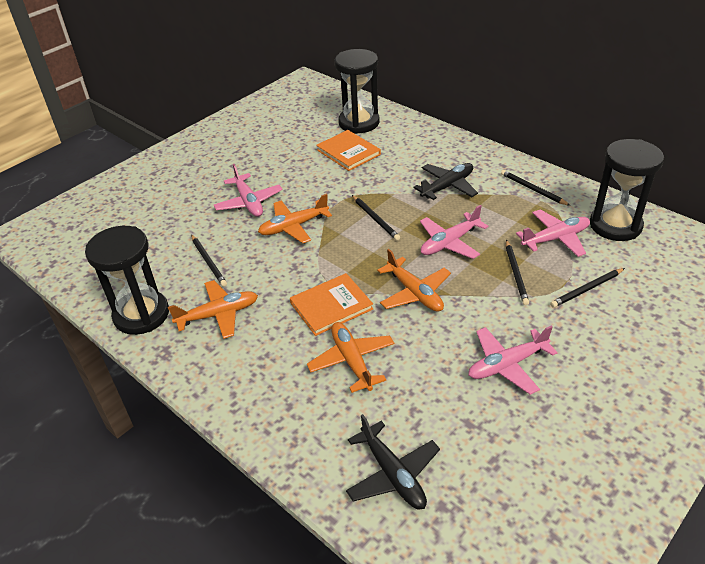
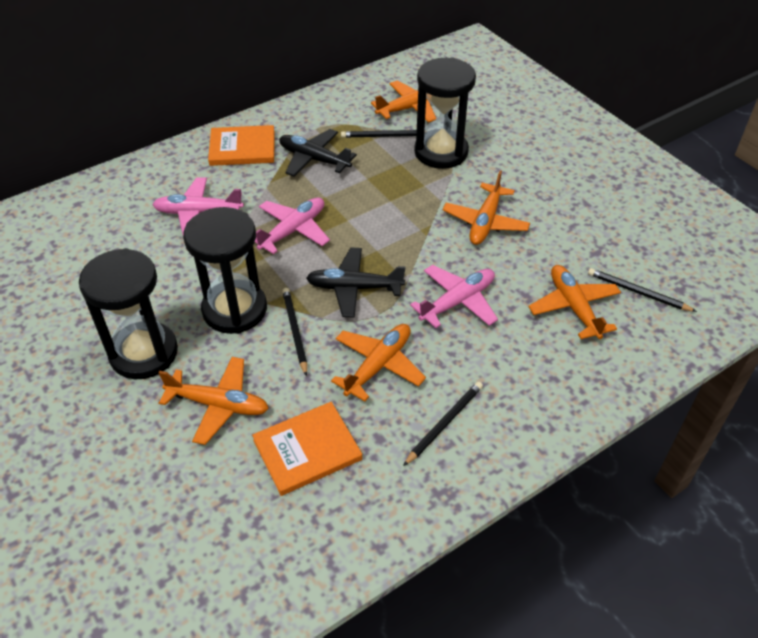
black pencil: 5 -> 4
orange plane: 4 -> 5
pink plane: 4 -> 3

